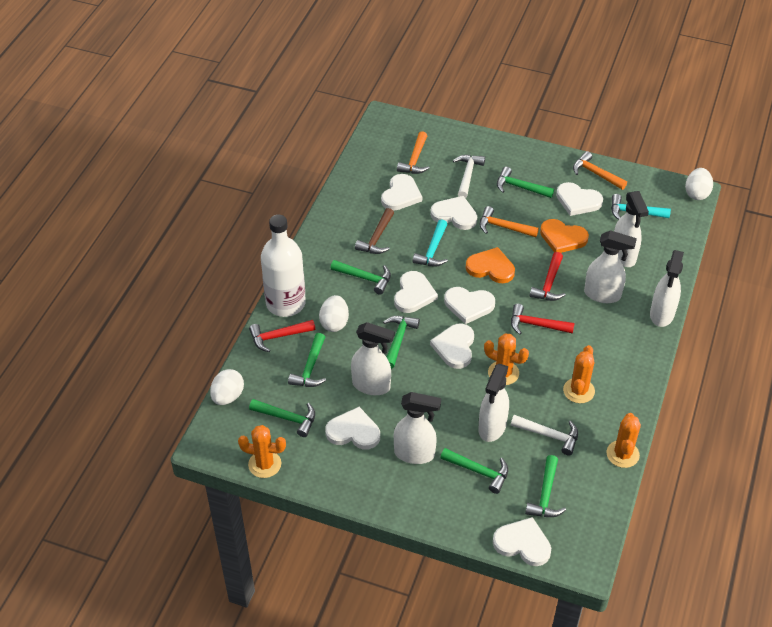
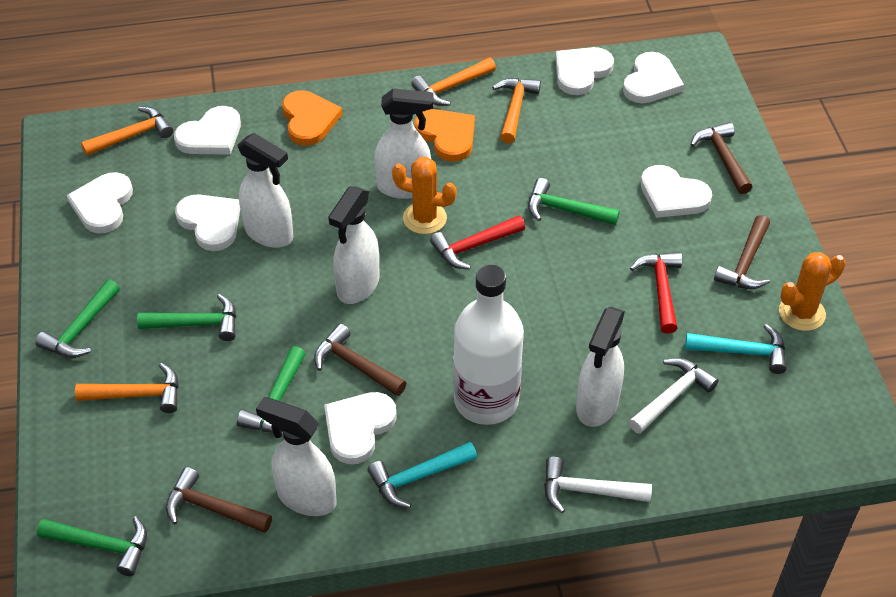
brown hammer: 1 -> 4
green hammer: 7 -> 5
orange cactus: 4 -> 2
orange hammer: 3 -> 4
red hammer: 3 -> 2
white egg: 3 -> 0
white heart: 8 -> 7
white spray bottle: 6 -> 5

